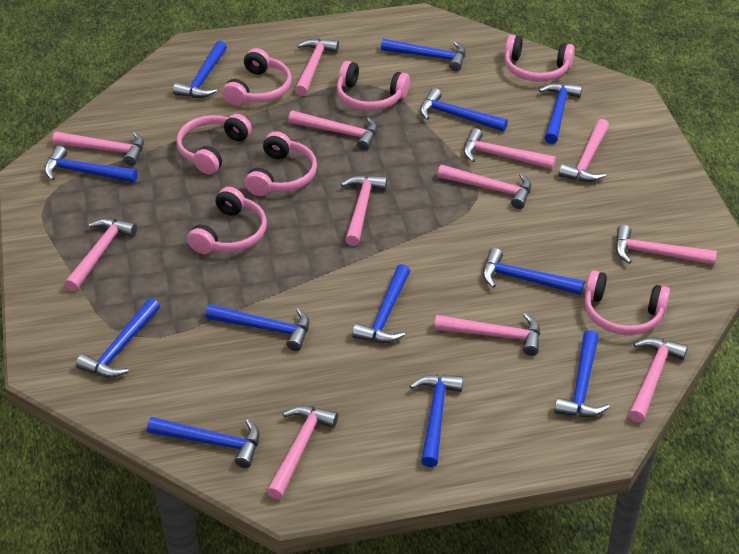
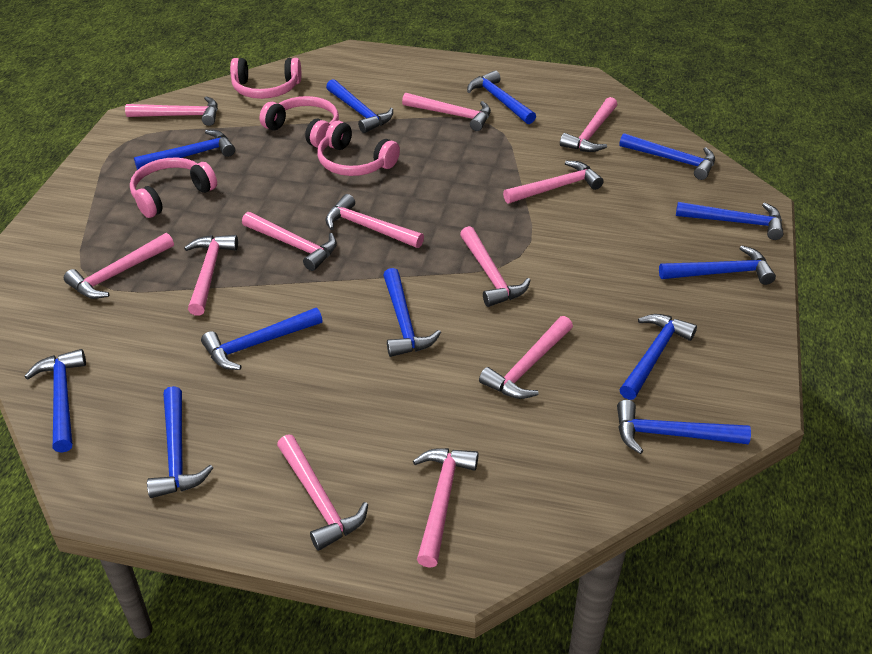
pink headphones: 7 -> 4

